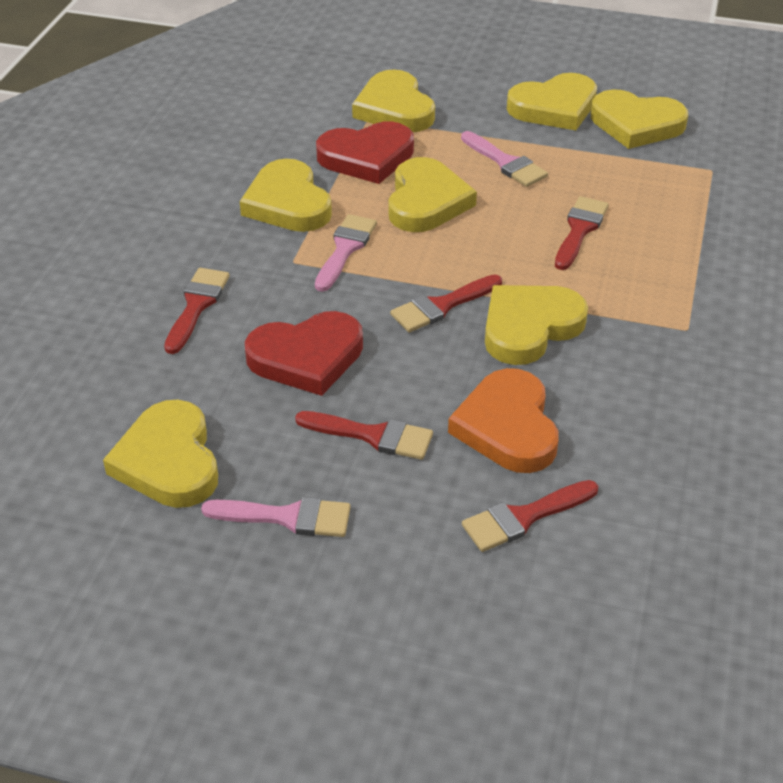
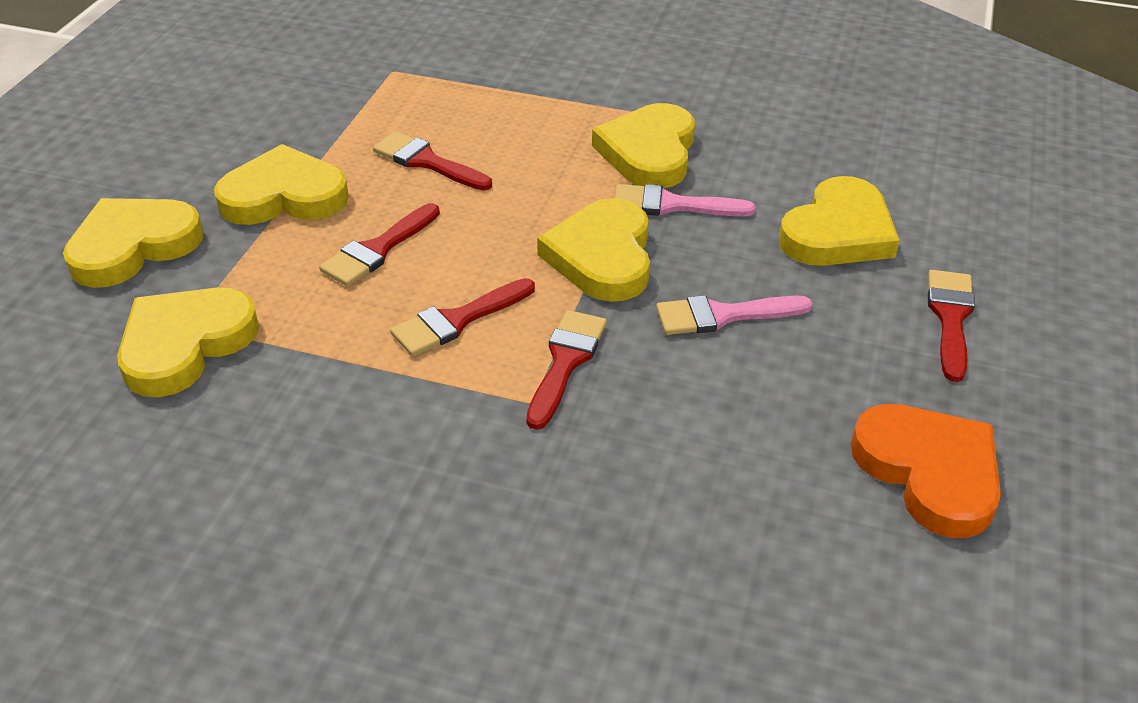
pink brush: 3 -> 2
red heart: 2 -> 0
yellow heart: 7 -> 6

